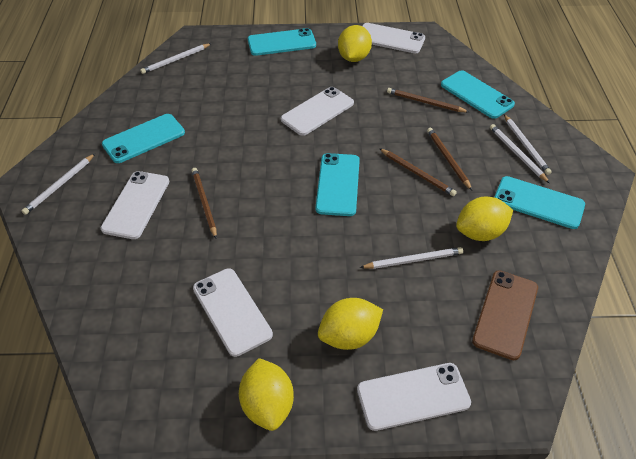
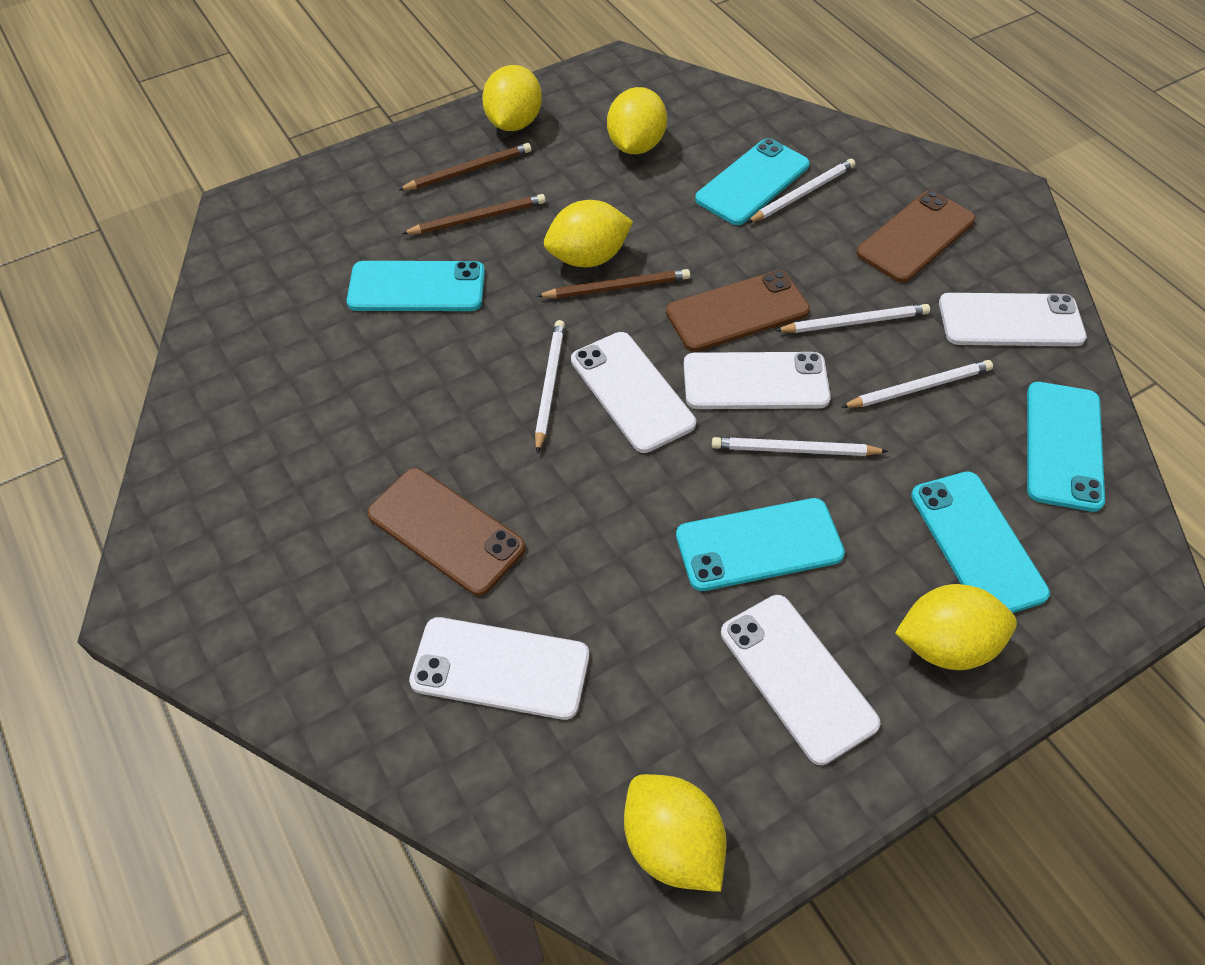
brown pencil: 4 -> 3
brown phone: 1 -> 3
yellow lemon: 4 -> 5

